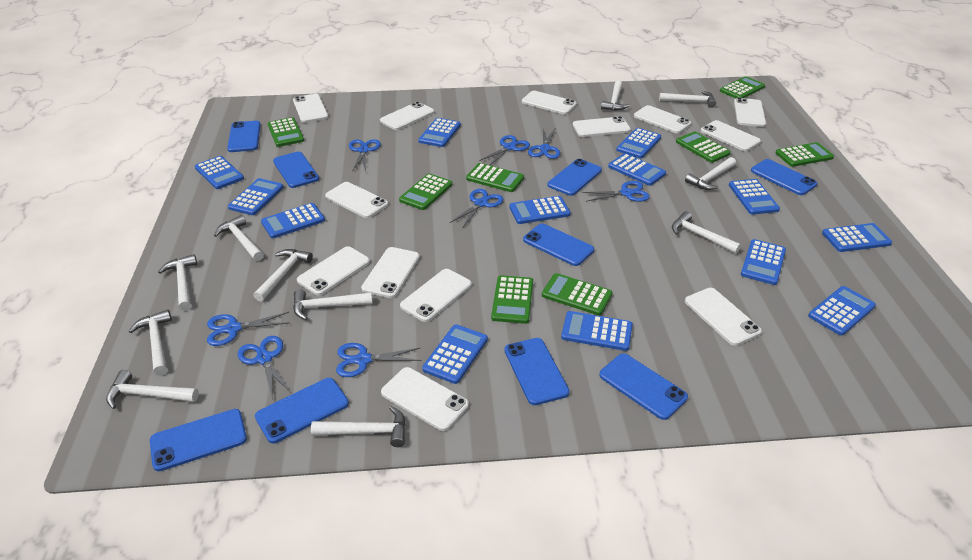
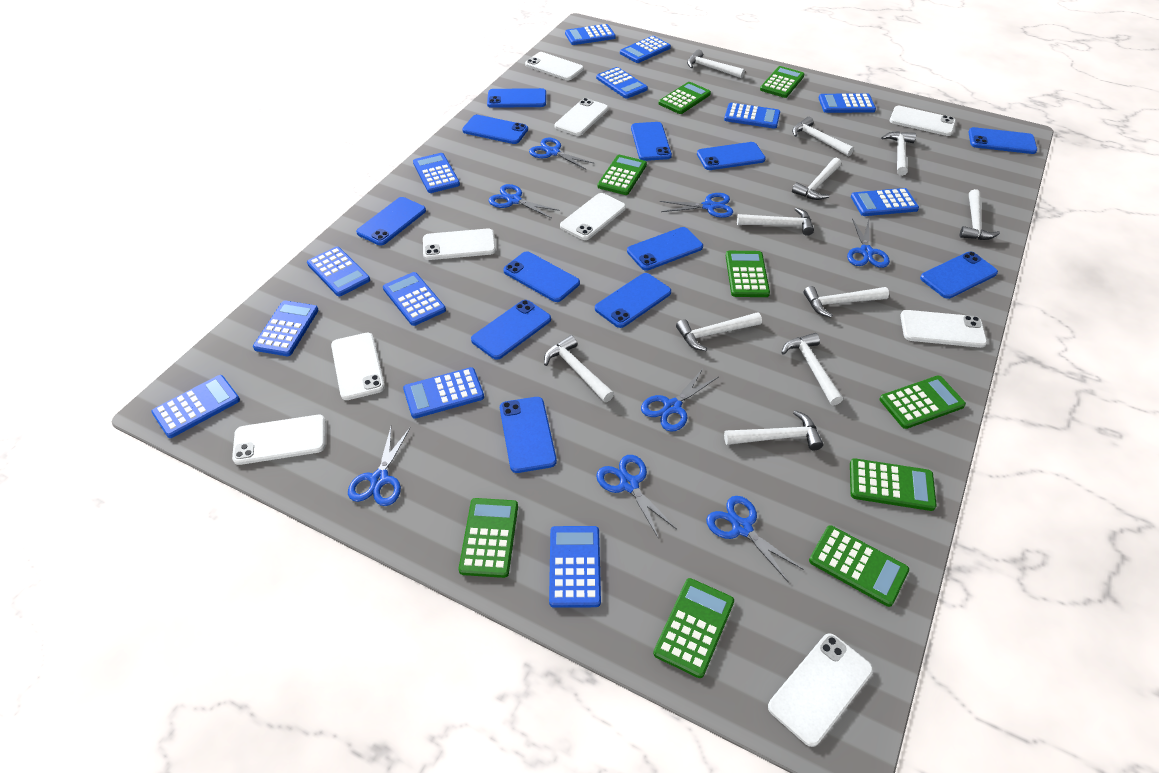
blue phone: 9 -> 12
green calculator: 8 -> 9
white phone: 13 -> 9

